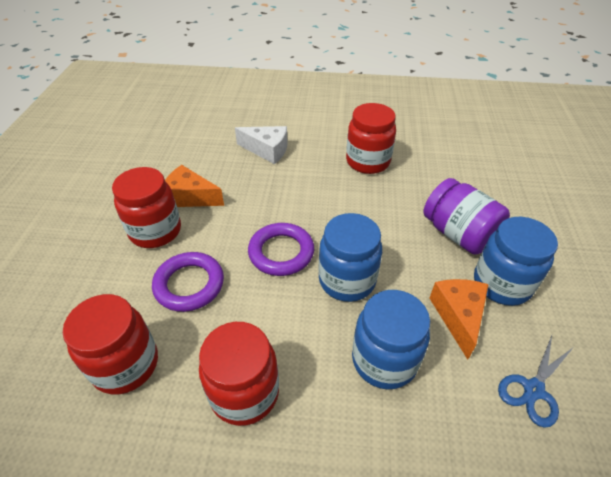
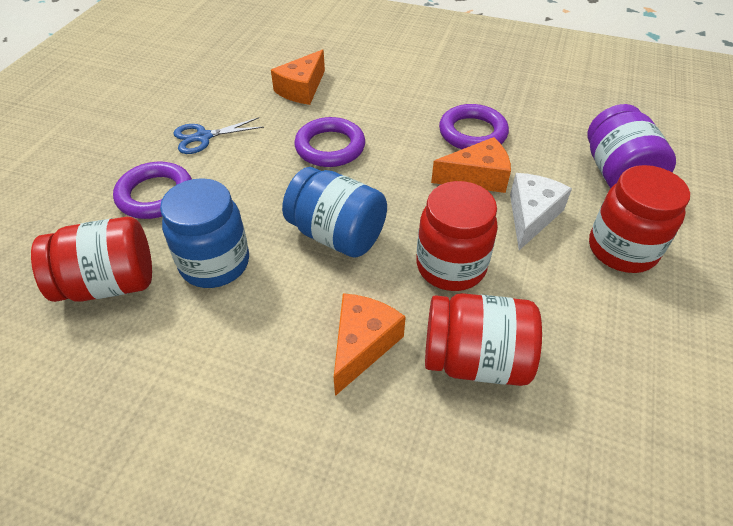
blue jar: 3 -> 2
orange cheese: 2 -> 3
purple ring: 2 -> 3

